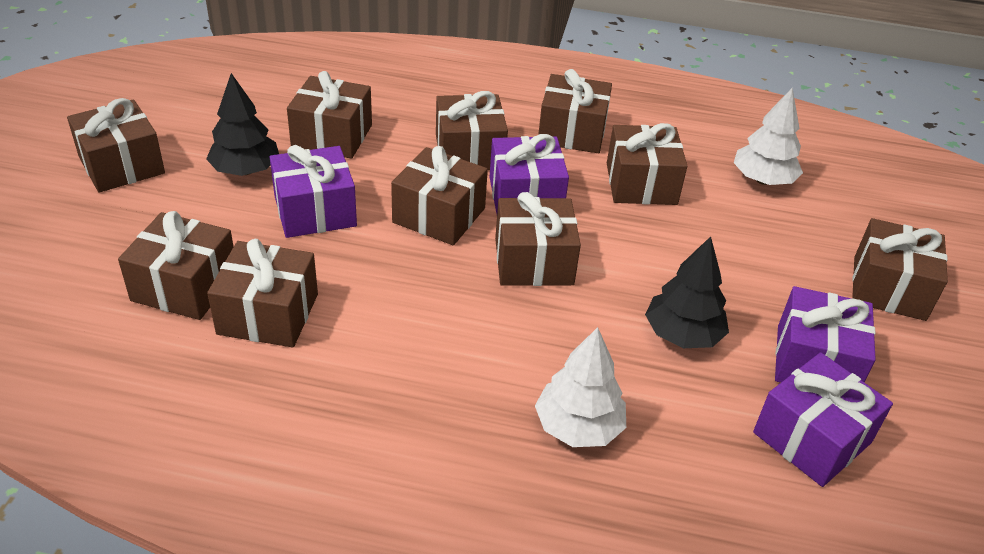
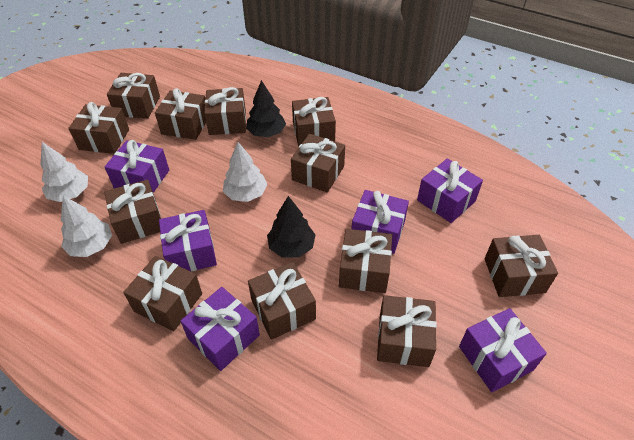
brown gift: 10 -> 12
purple gift: 4 -> 6
white tree: 2 -> 3

